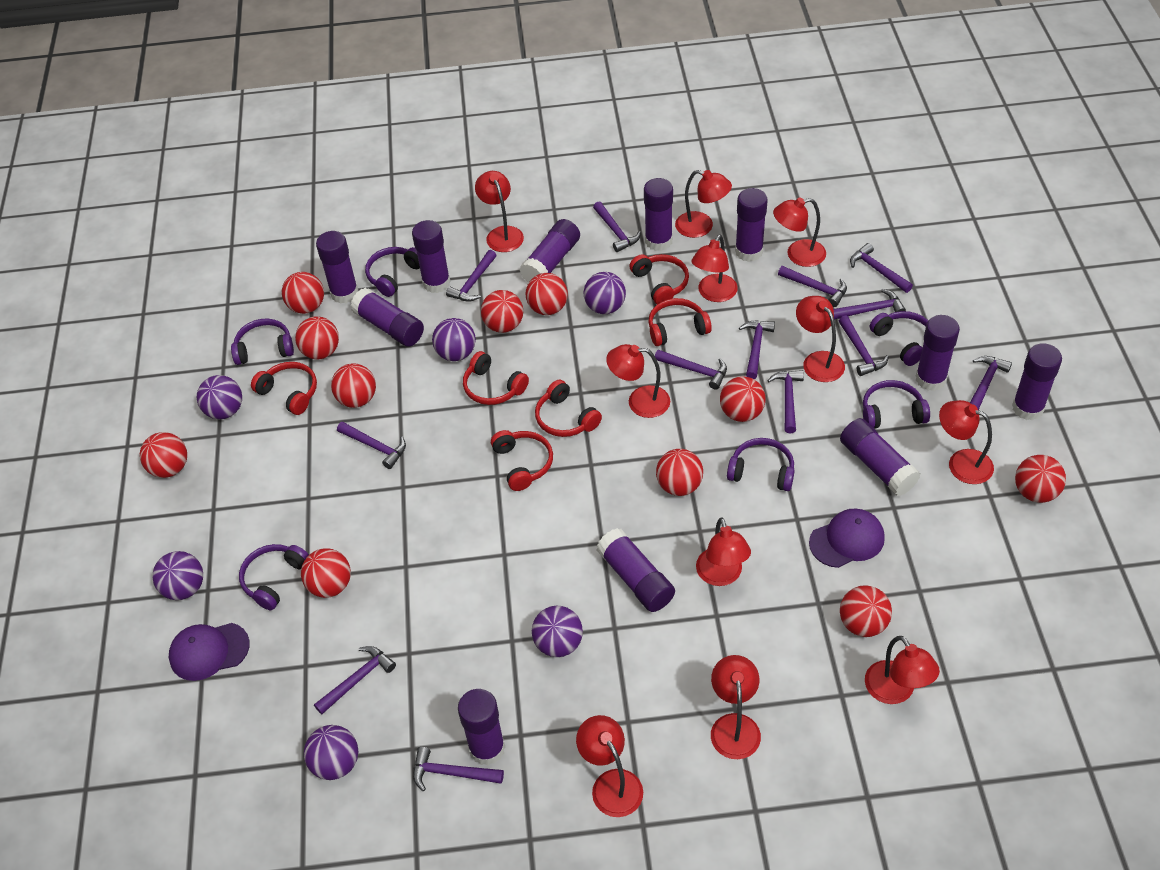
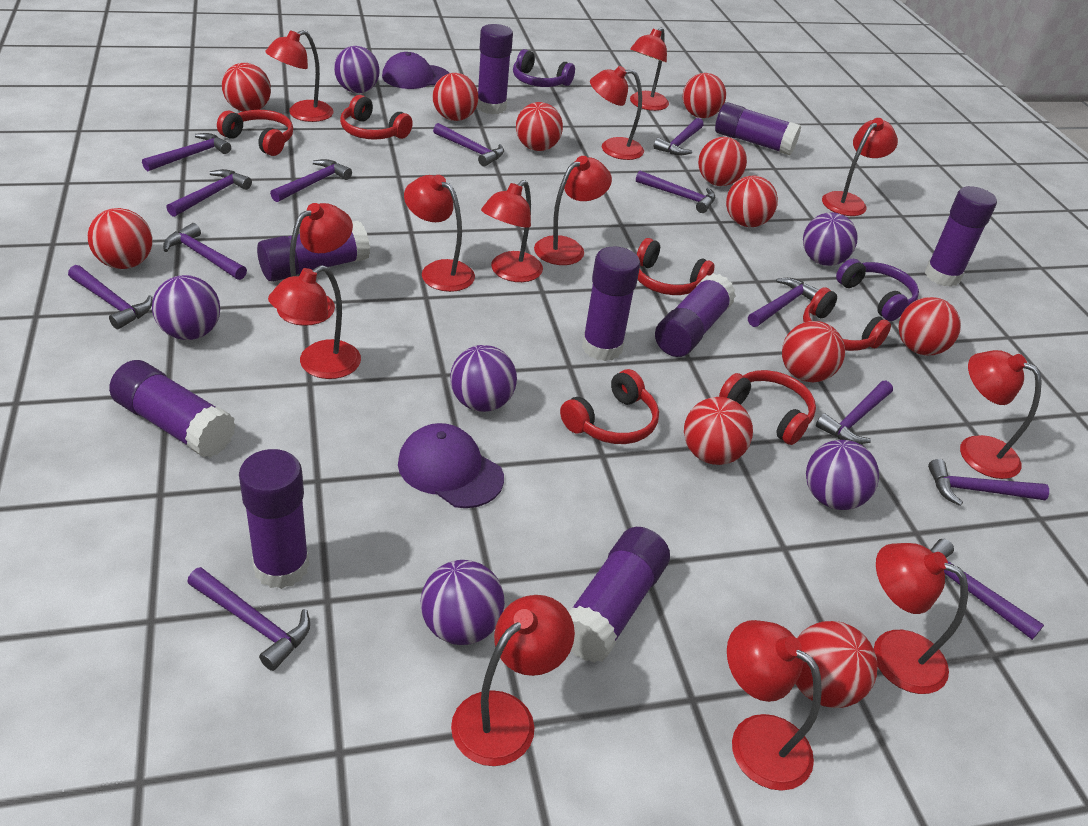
purple glue stick: 11 -> 9
purple headphones: 6 -> 2
red lamp: 11 -> 13

